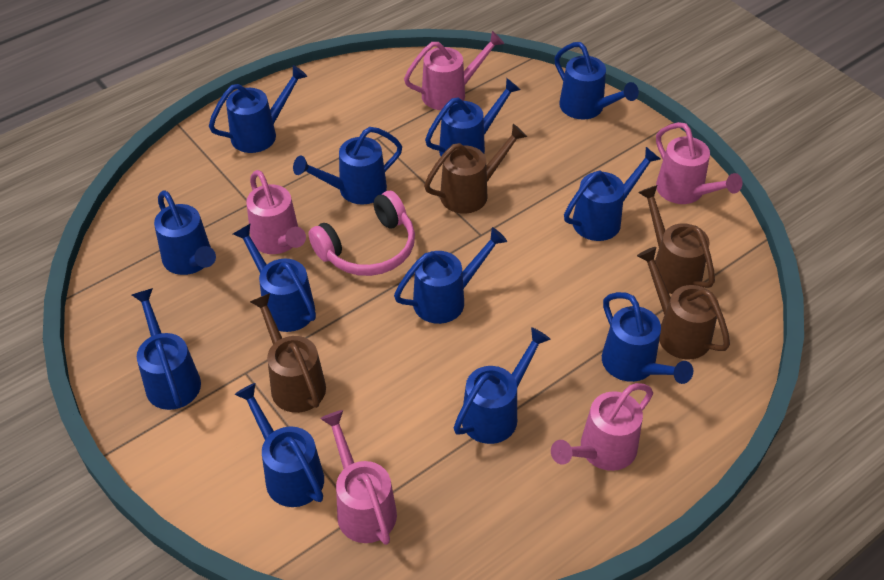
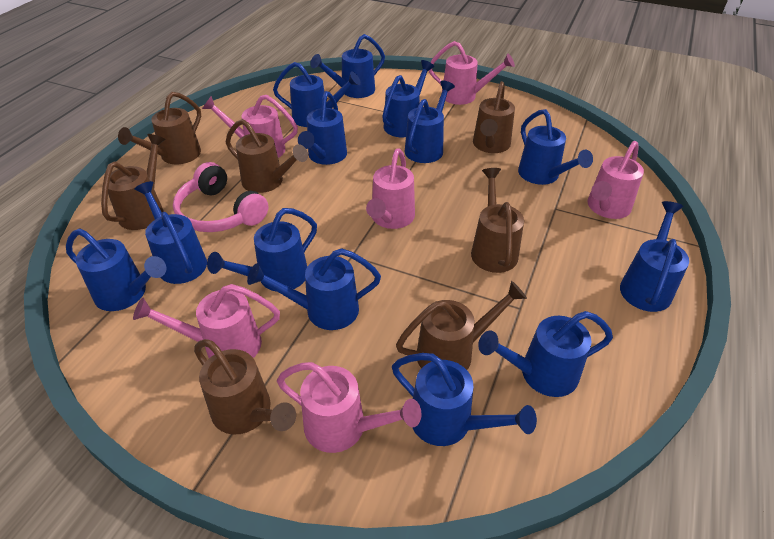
blue watering can: 12 -> 13
brown watering can: 4 -> 7
pink watering can: 5 -> 6

